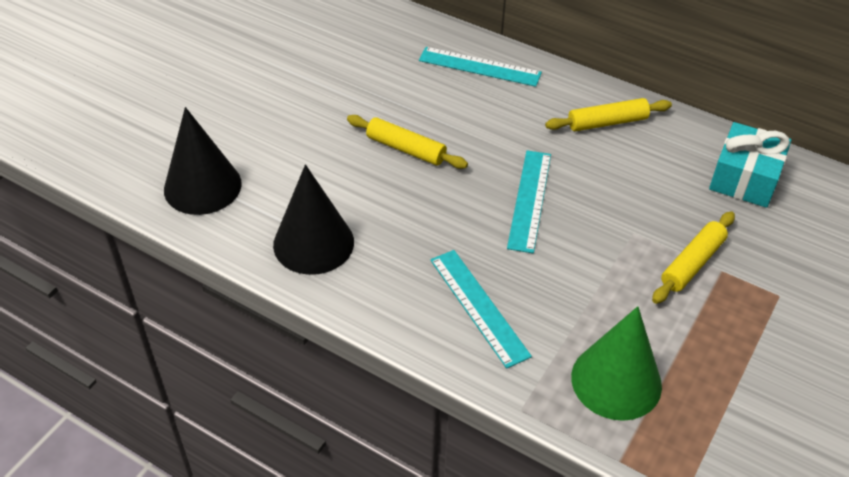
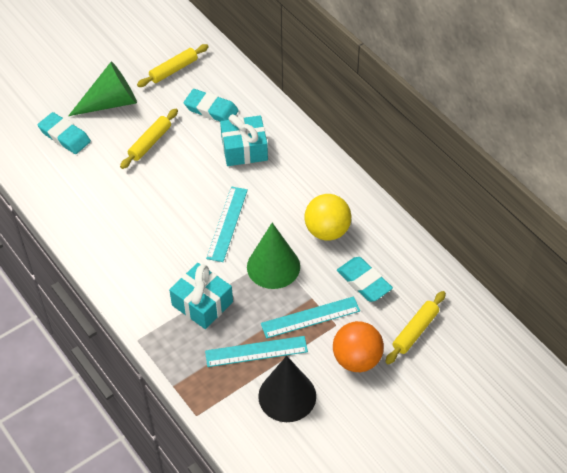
black cone: 2 -> 1
green cone: 1 -> 2
orange ball: 0 -> 1
turquoise eraser: 0 -> 3
turquoise gift: 1 -> 2
yellow ball: 0 -> 1

